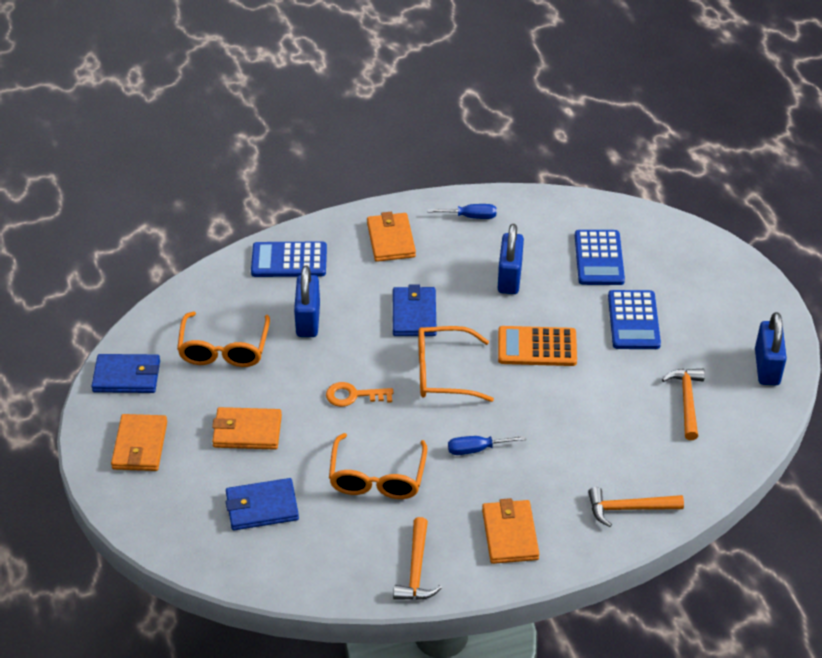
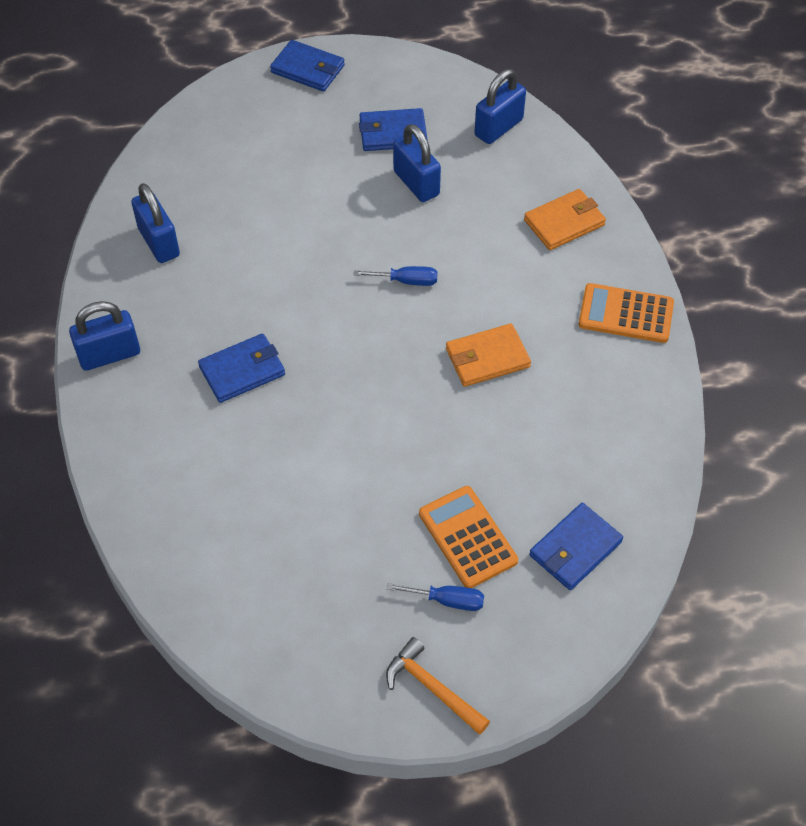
blue calculator: 3 -> 0
blue padlock: 3 -> 4
blue wallet: 3 -> 4
orange calculator: 1 -> 2
orange glasses: 3 -> 0
orange hammer: 3 -> 1
orange key: 1 -> 0
orange wallet: 4 -> 2

